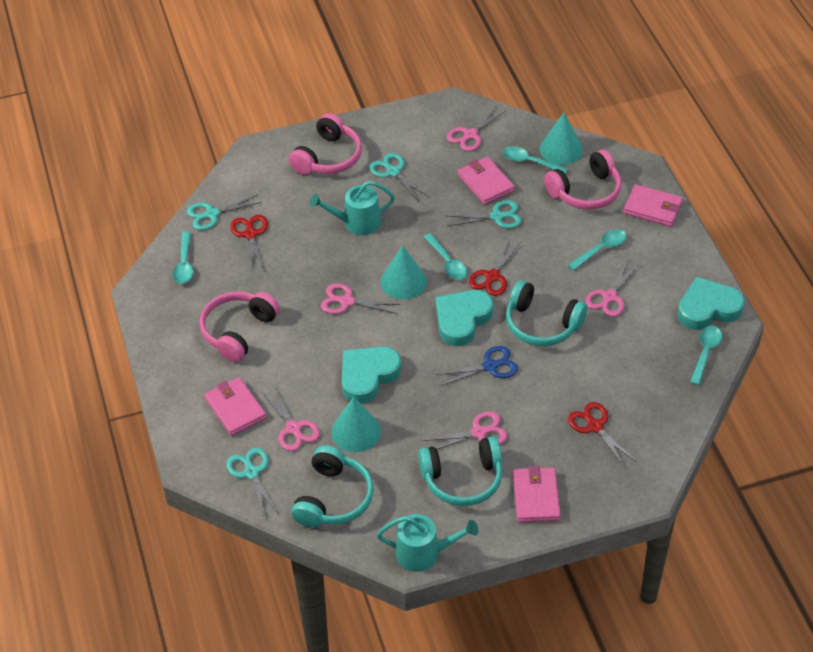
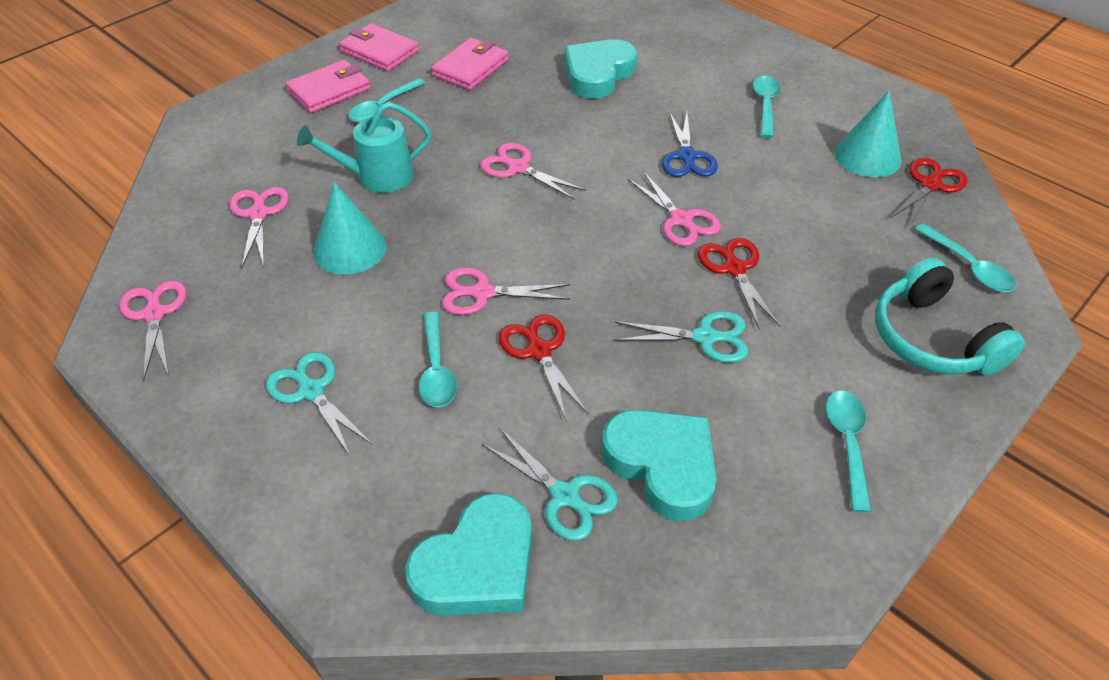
pink headphones: 3 -> 0
pink wallet: 4 -> 3
turquoise cone: 3 -> 2
turquoise headphones: 3 -> 1
turquoise scissors: 4 -> 3
turquoise watering can: 2 -> 1

